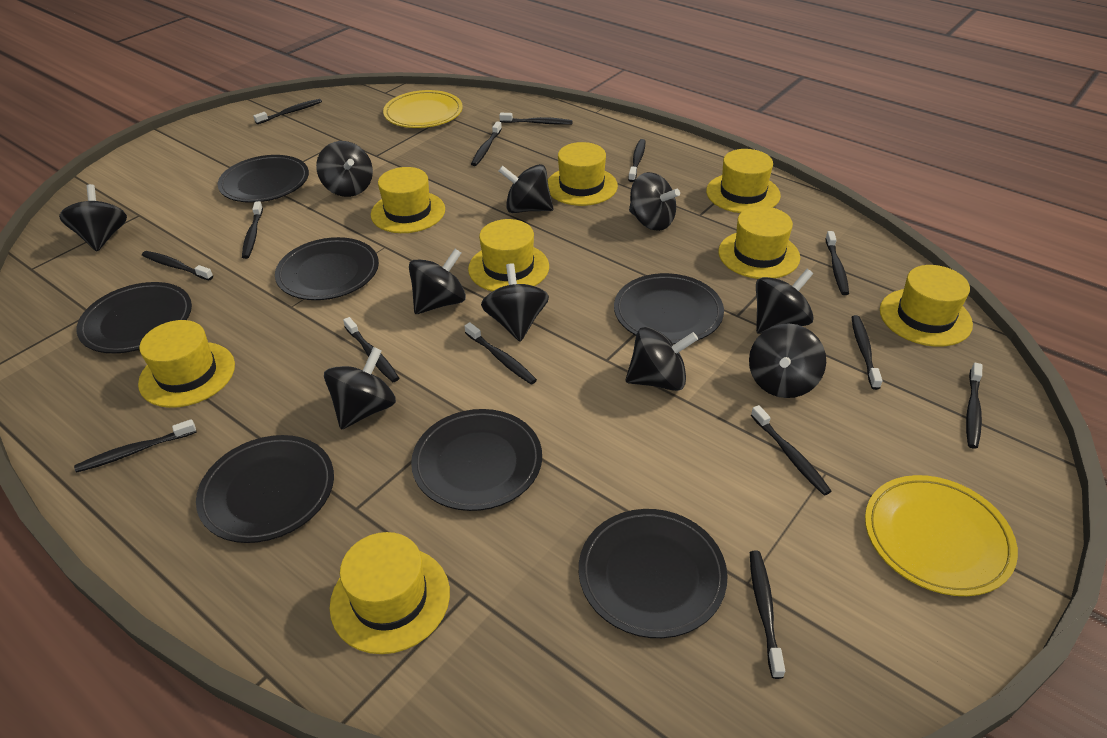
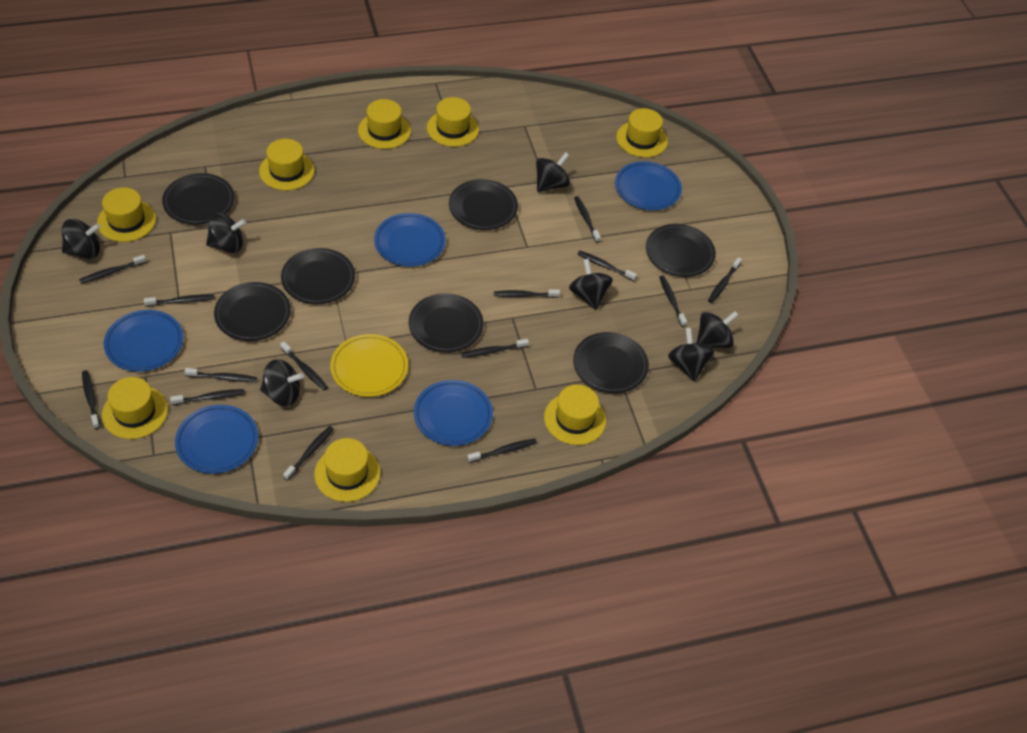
black spinning top: 10 -> 7
blue plate: 0 -> 5
yellow plate: 2 -> 1

